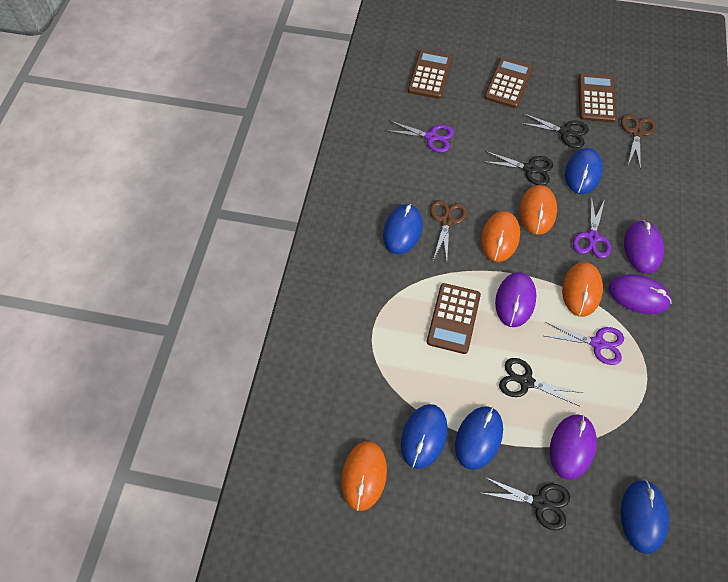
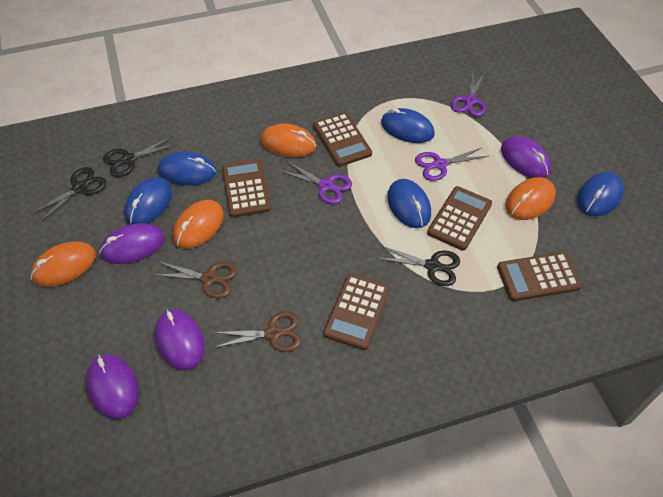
black scissors: 4 -> 3
brown calculator: 4 -> 5

